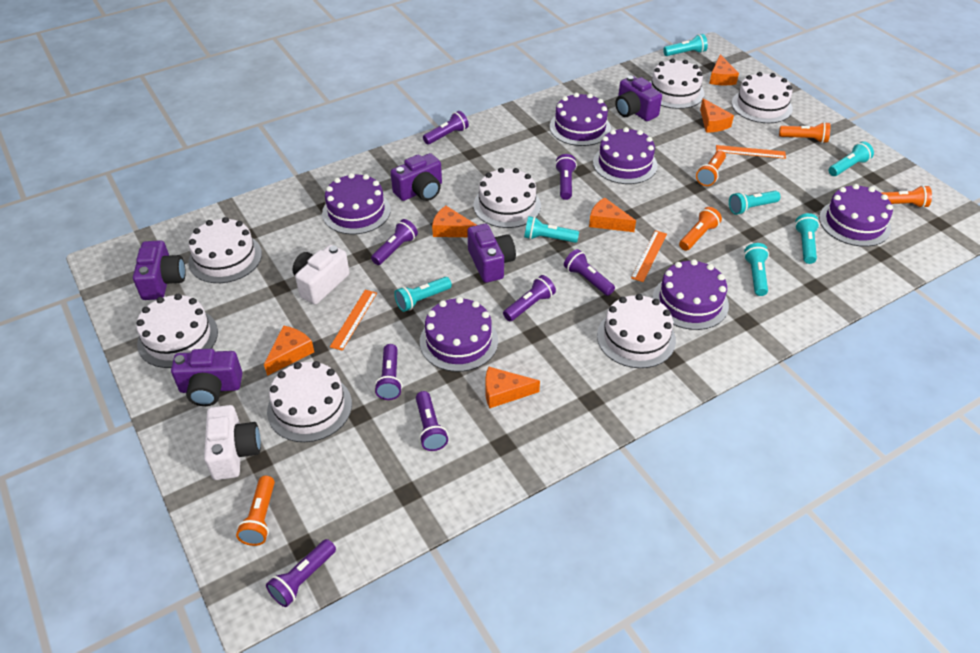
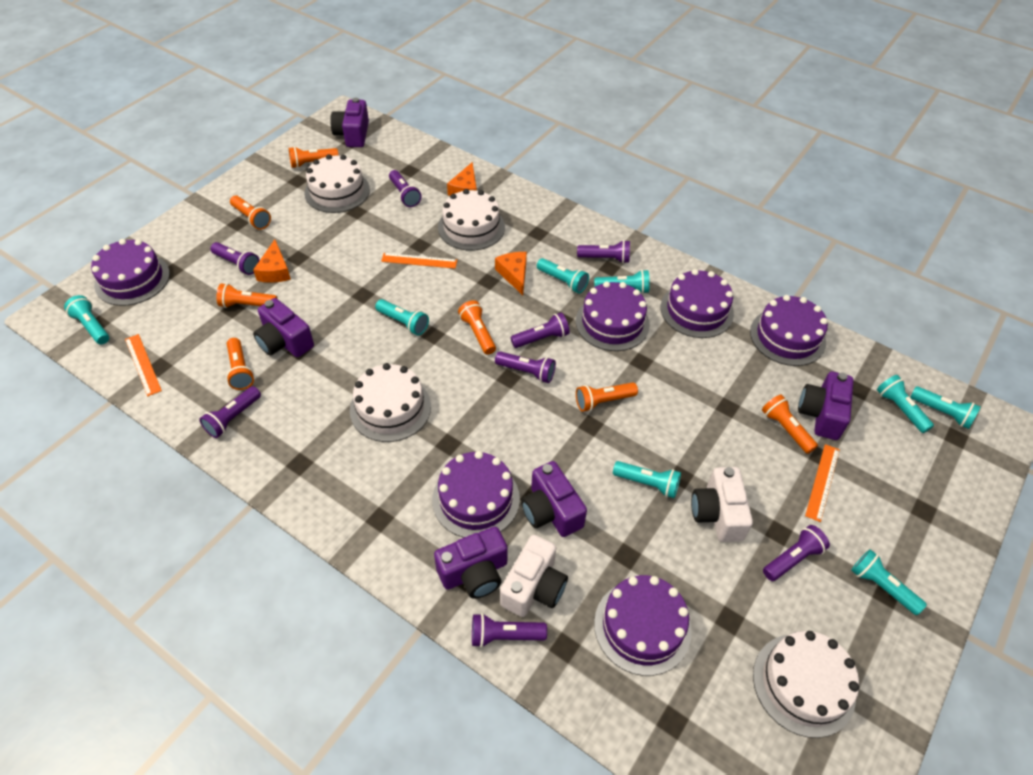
orange cheese: 6 -> 3
orange flashlight: 5 -> 7
turquoise flashlight: 7 -> 8
white cake: 7 -> 4

